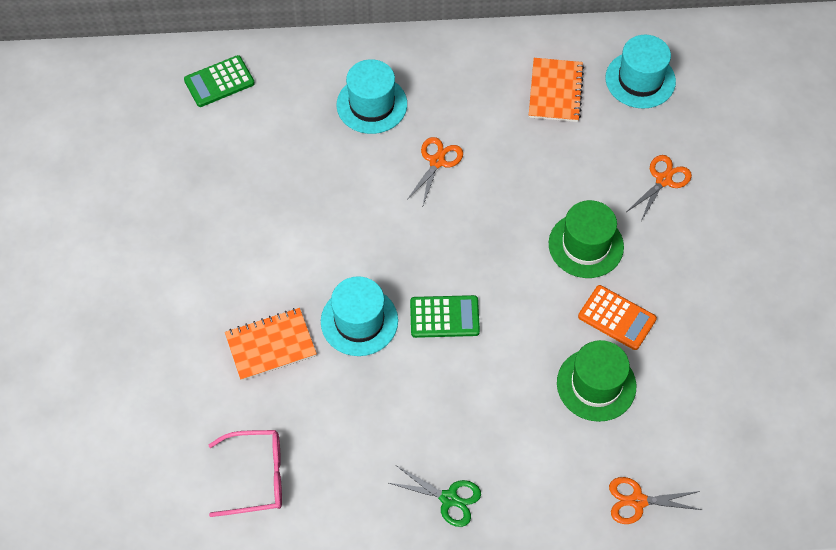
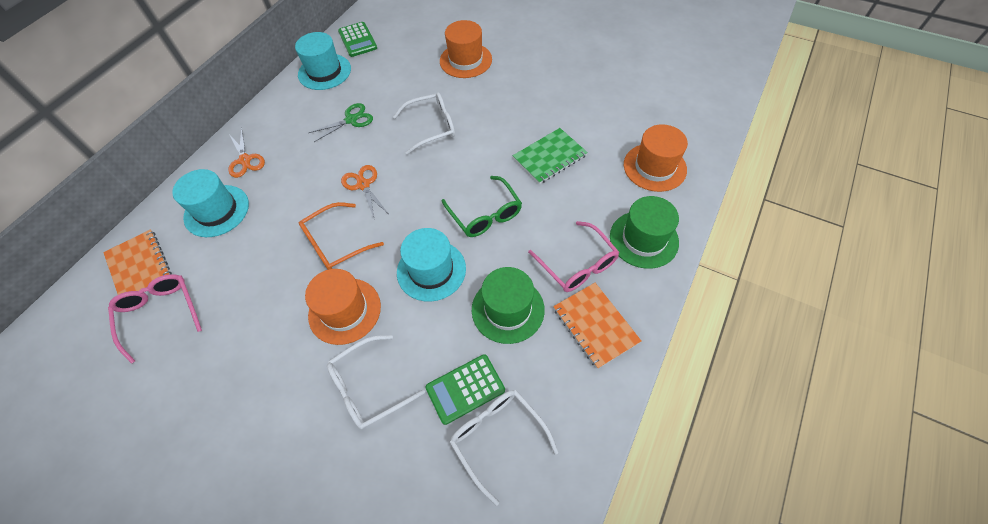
green glasses: 0 -> 1
green notebook: 0 -> 1
orange calculator: 1 -> 0
orange glasses: 0 -> 1
orange hat: 0 -> 3
orange scissors: 3 -> 2
pink glasses: 1 -> 2
white glasses: 0 -> 3

